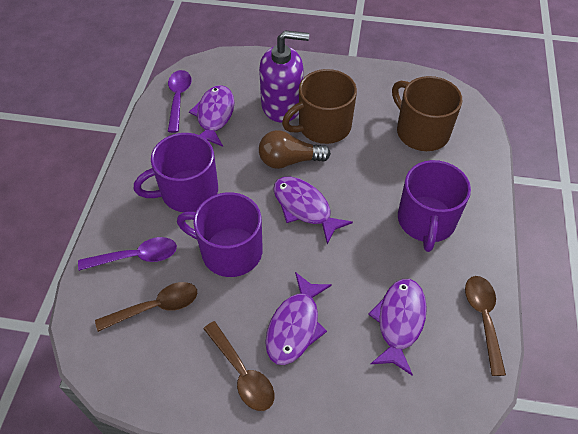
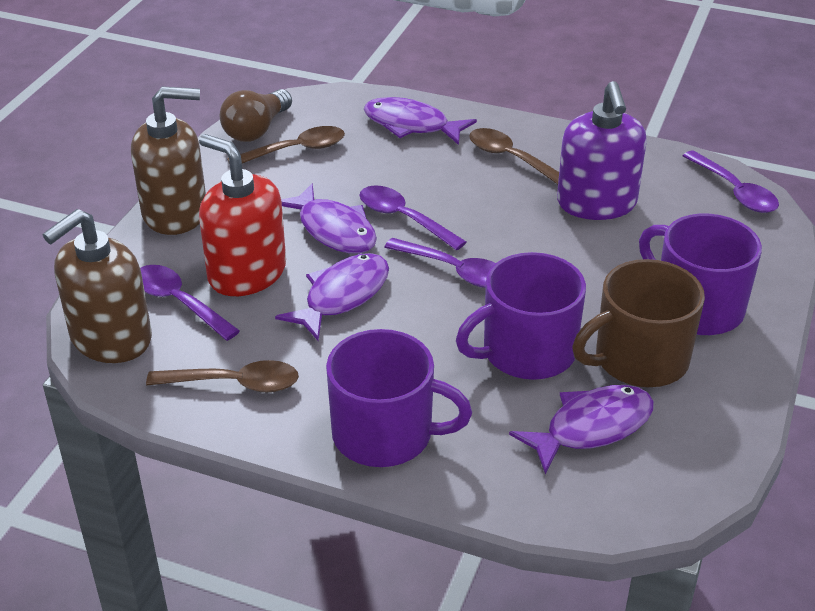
brown mug: 2 -> 1
brown soap dispenser: 0 -> 2
purple spoon: 2 -> 4
red soap dispenser: 0 -> 1

